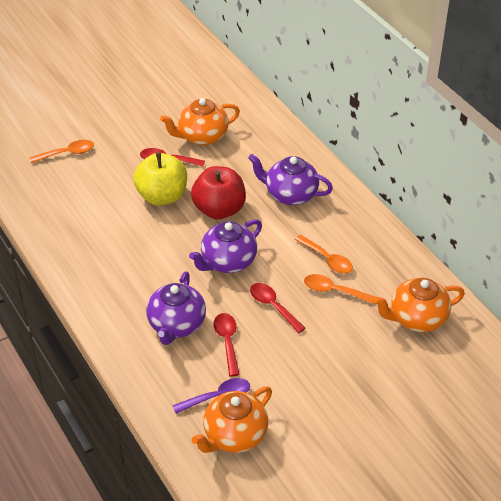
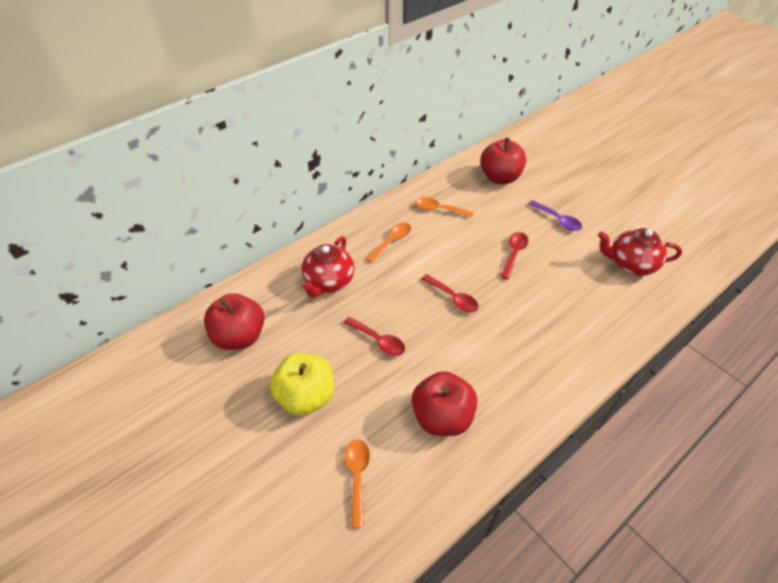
orange teapot: 3 -> 0
purple teapot: 3 -> 0
red apple: 1 -> 3
red teapot: 0 -> 2

